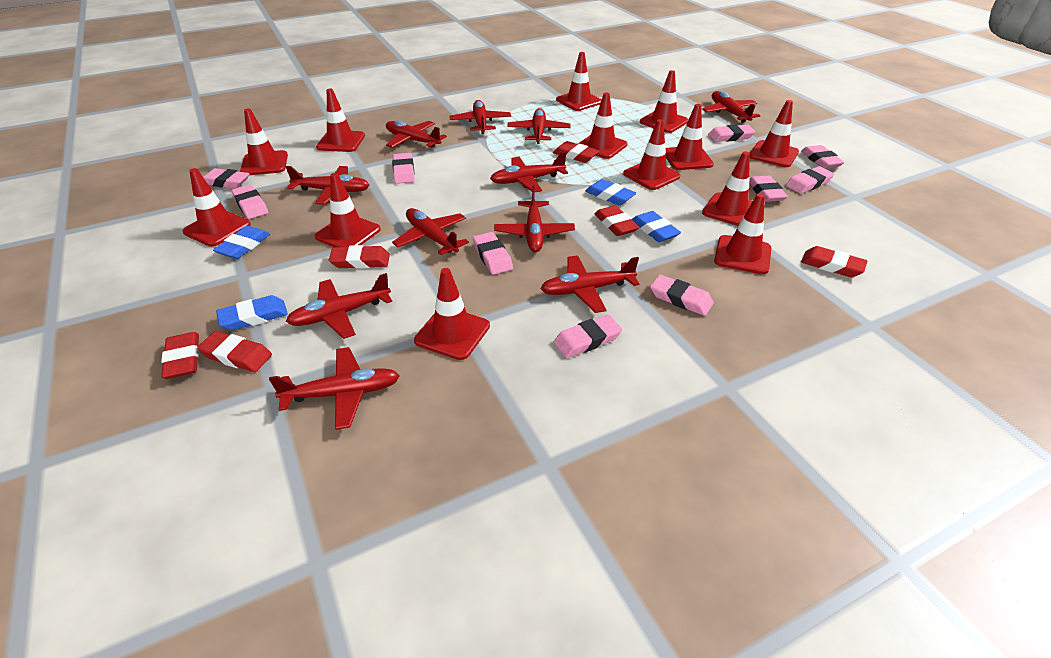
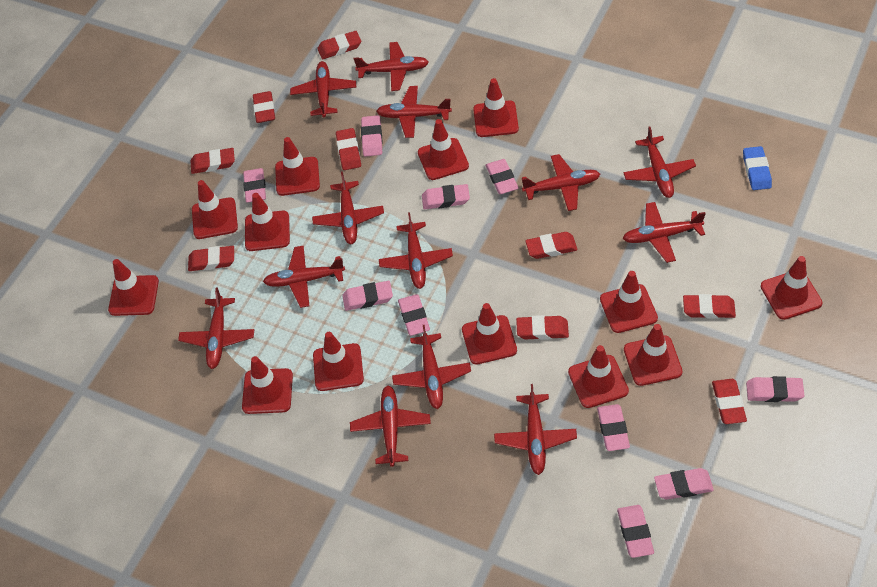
blue eraser: 4 -> 1
red eraser: 6 -> 9
red plane: 11 -> 13

